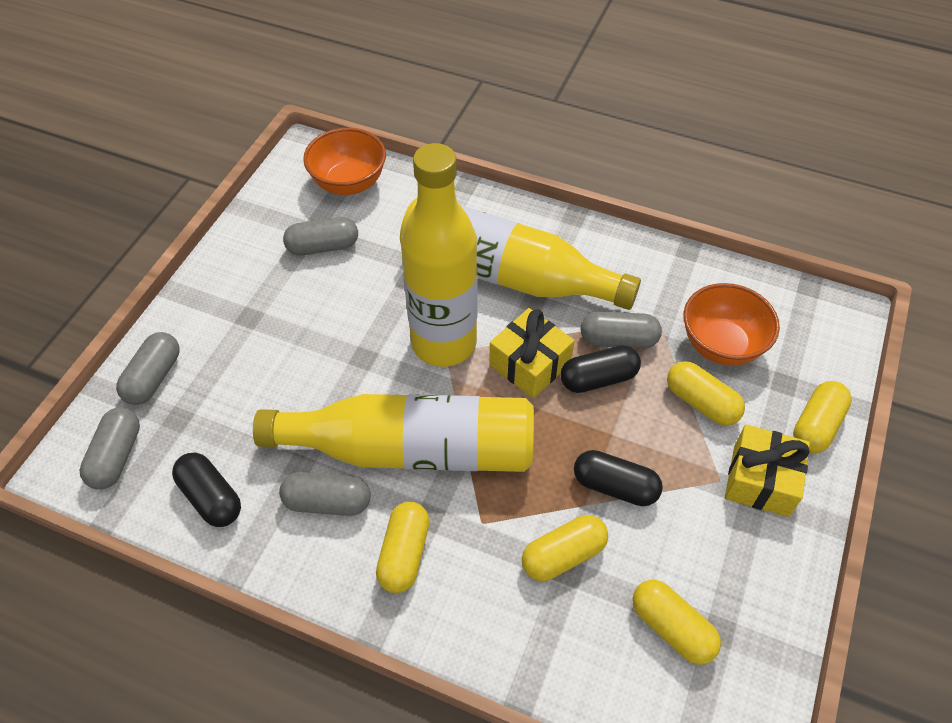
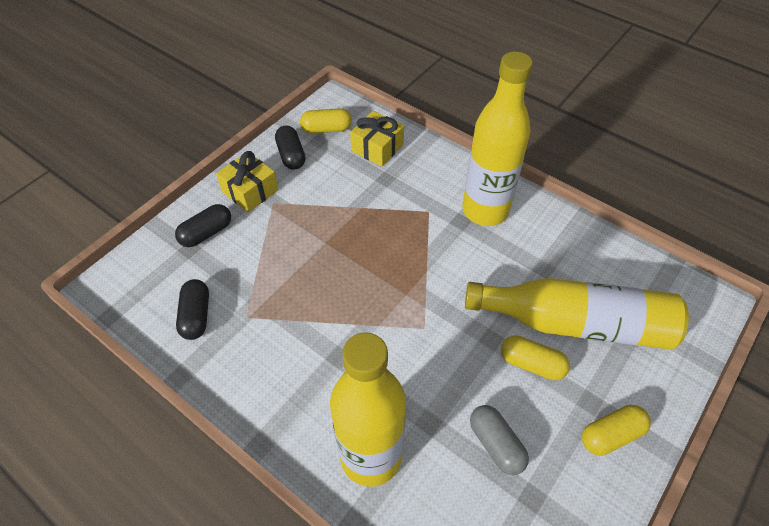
grey capsule: 5 -> 1
orange bowl: 2 -> 0
yellow capsule: 5 -> 3

